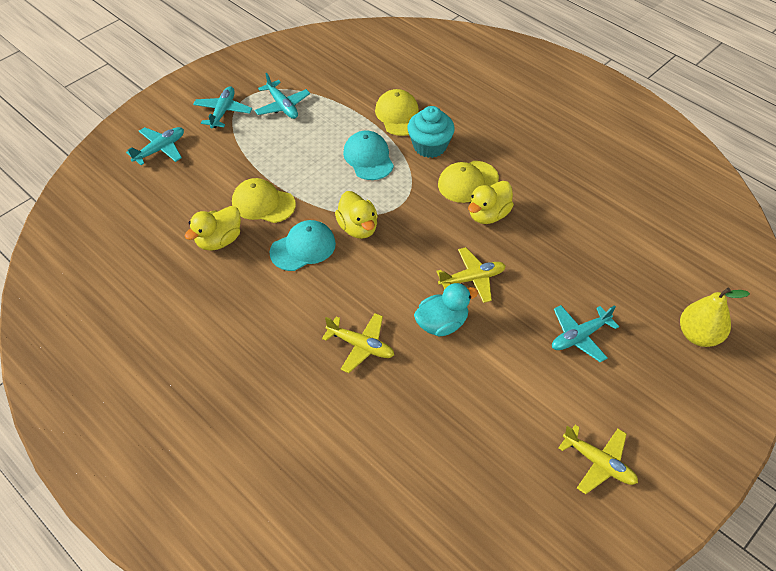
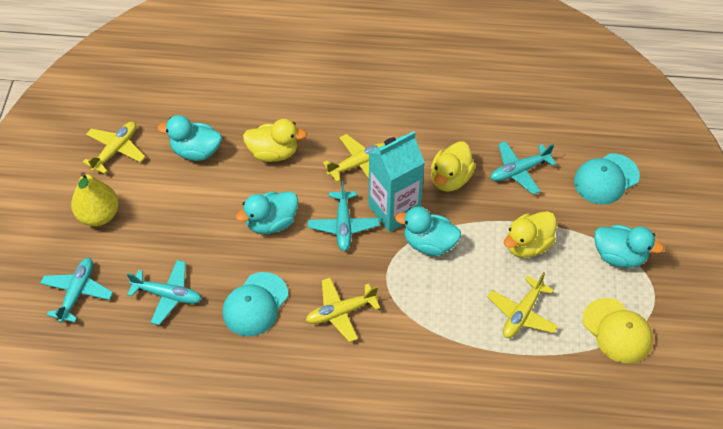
turquoise carton: 0 -> 1
turquoise cupcake: 1 -> 0
turquoise duck: 1 -> 4
yellow cap: 3 -> 1
yellow plane: 3 -> 4

